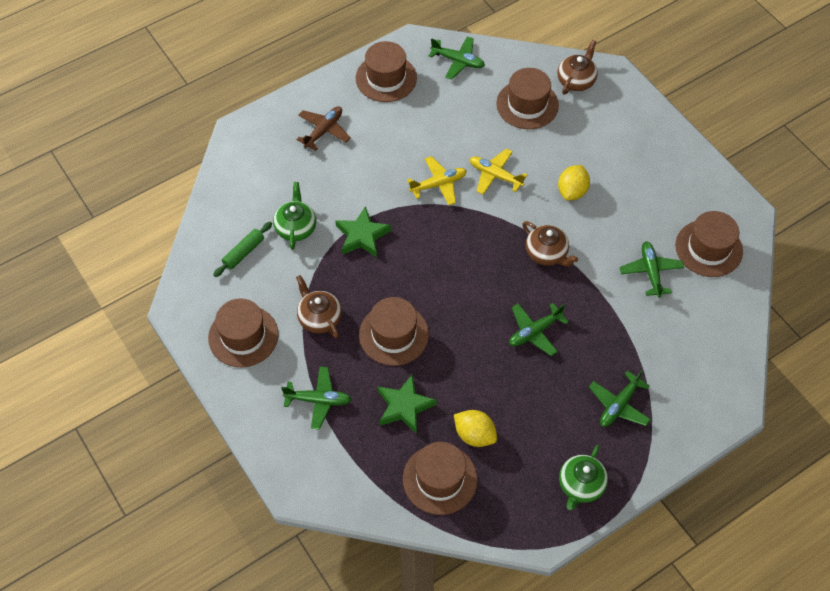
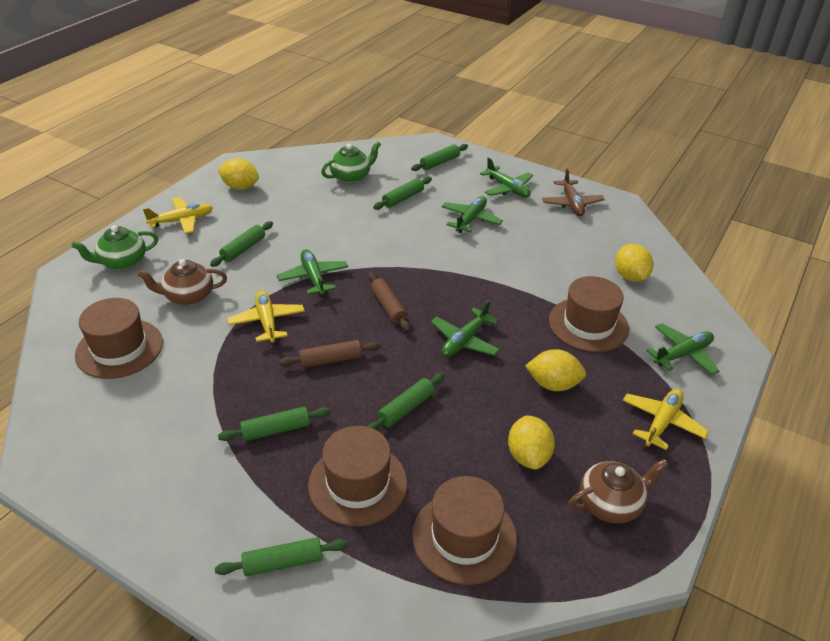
brown hat: 6 -> 4
brown rolling pin: 0 -> 2
brown teapot: 3 -> 2
green rolling pin: 1 -> 6
green star: 2 -> 0
yellow lemon: 2 -> 4
yellow plane: 2 -> 3

